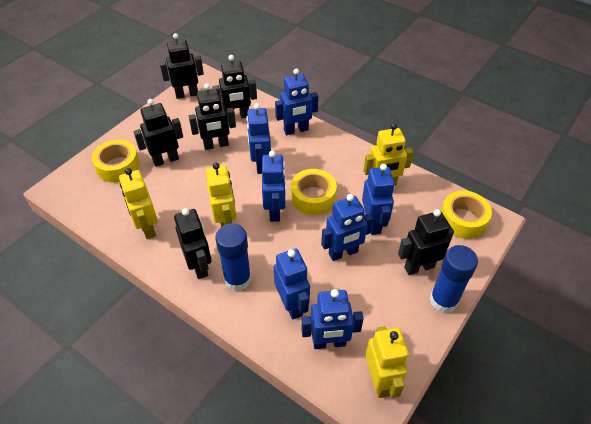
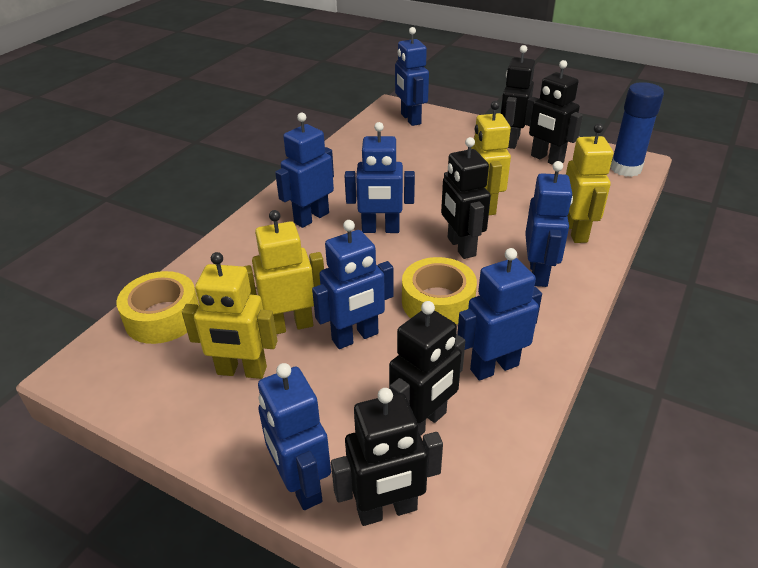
black robot: 6 -> 5
blue glue stick: 2 -> 1
yellow tape: 3 -> 2

